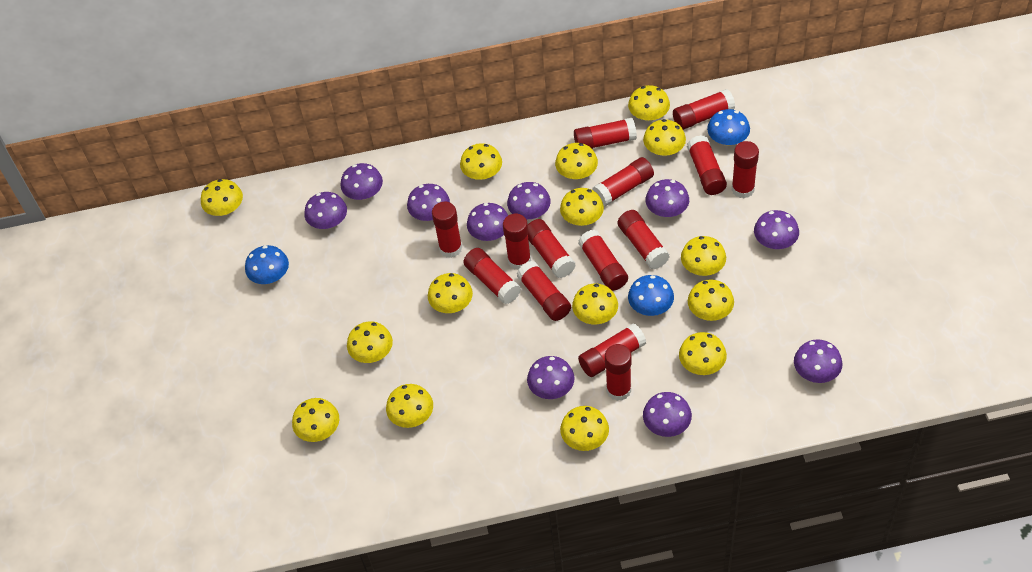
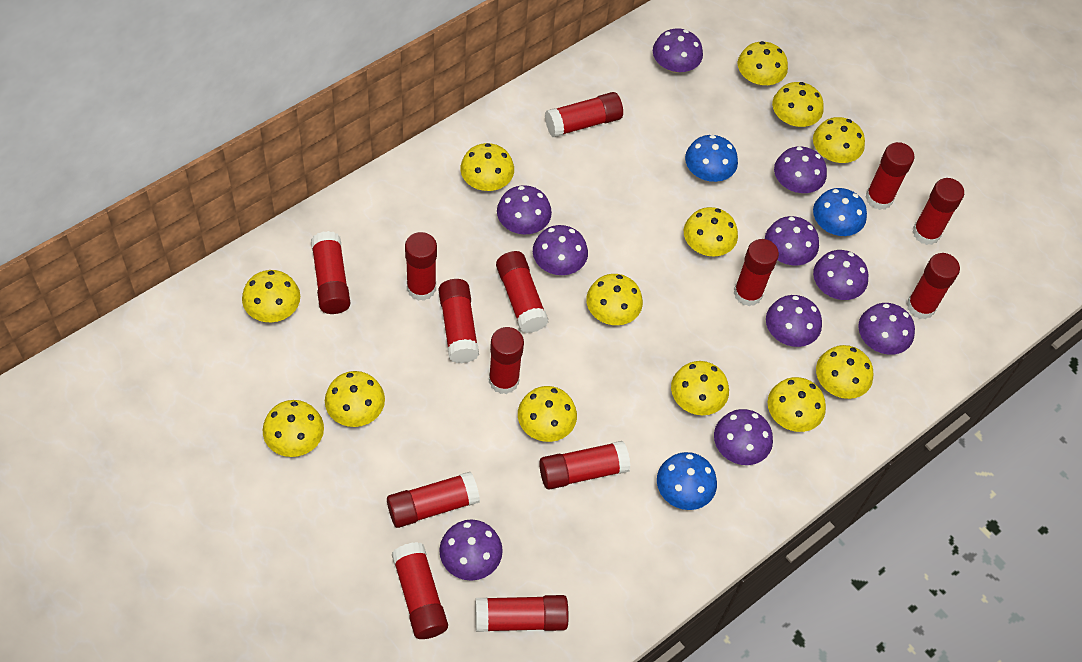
yellow mushroom: 15 -> 13

